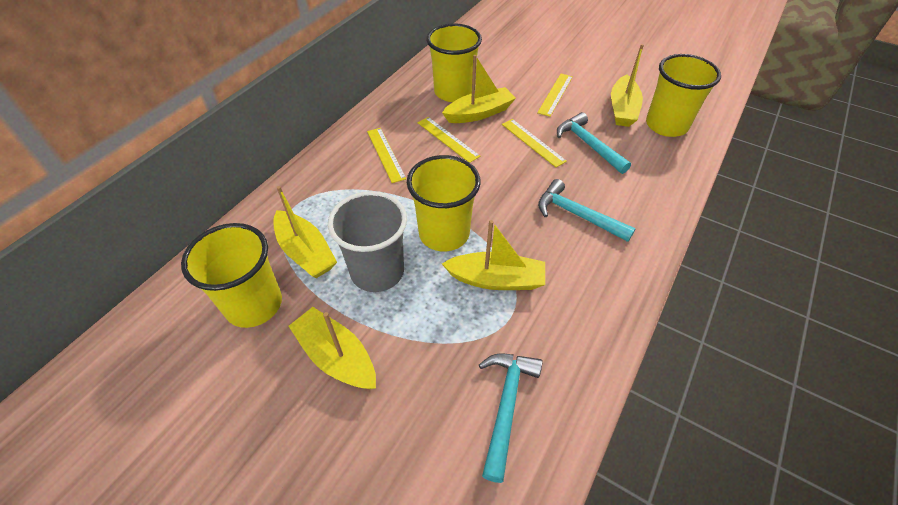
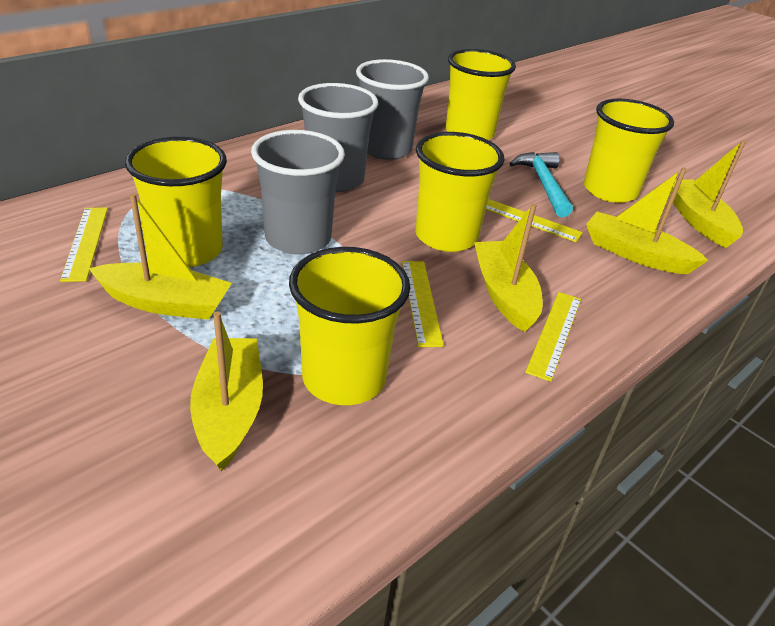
grey cup: 1 -> 3
turquoise hammer: 3 -> 1
yellow cup: 4 -> 5

